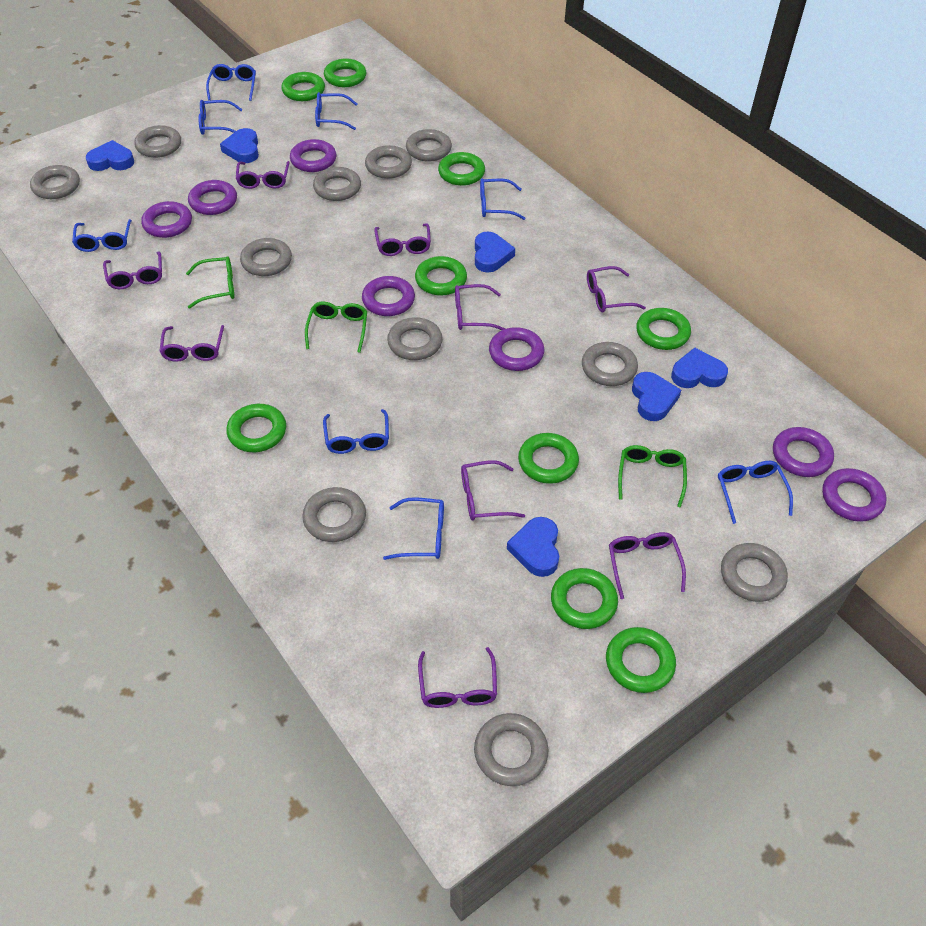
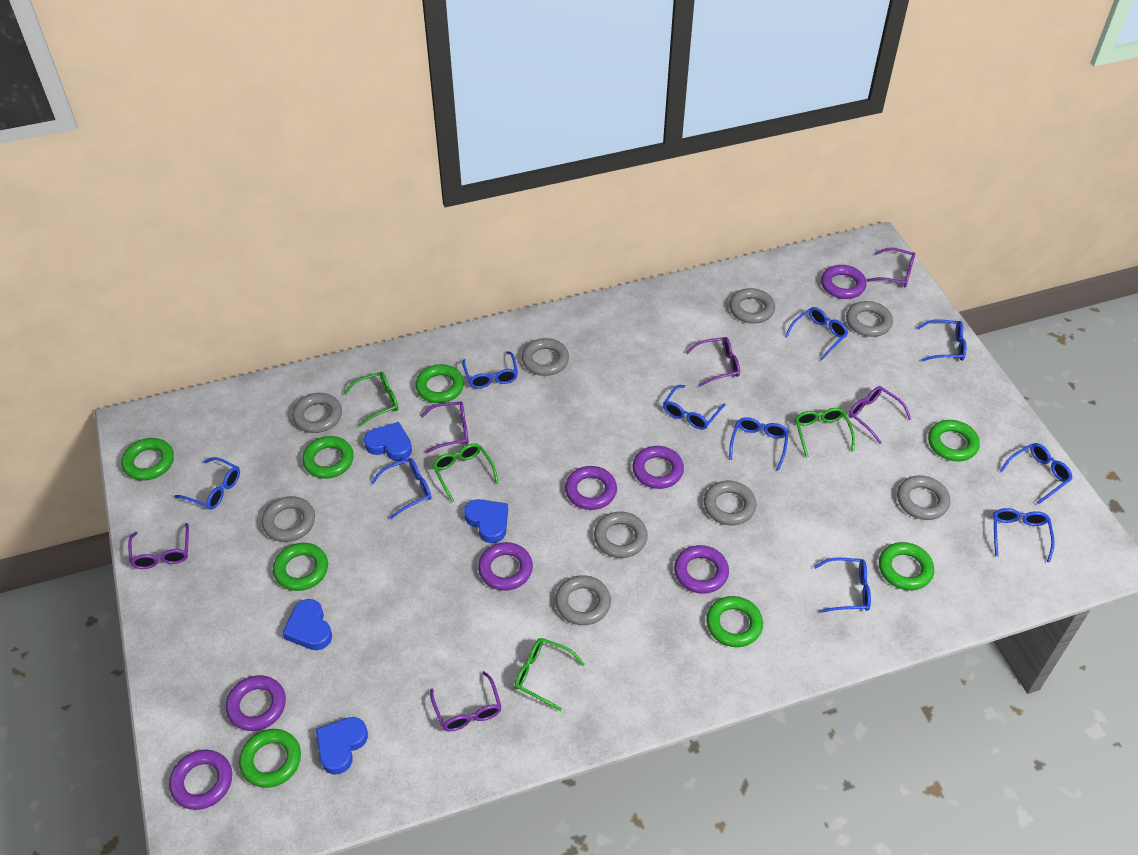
blue glasses: 8 -> 10
blue heart: 6 -> 4
green glasses: 3 -> 4
green ring: 9 -> 8
grey ring: 11 -> 9
purple glasses: 9 -> 6

